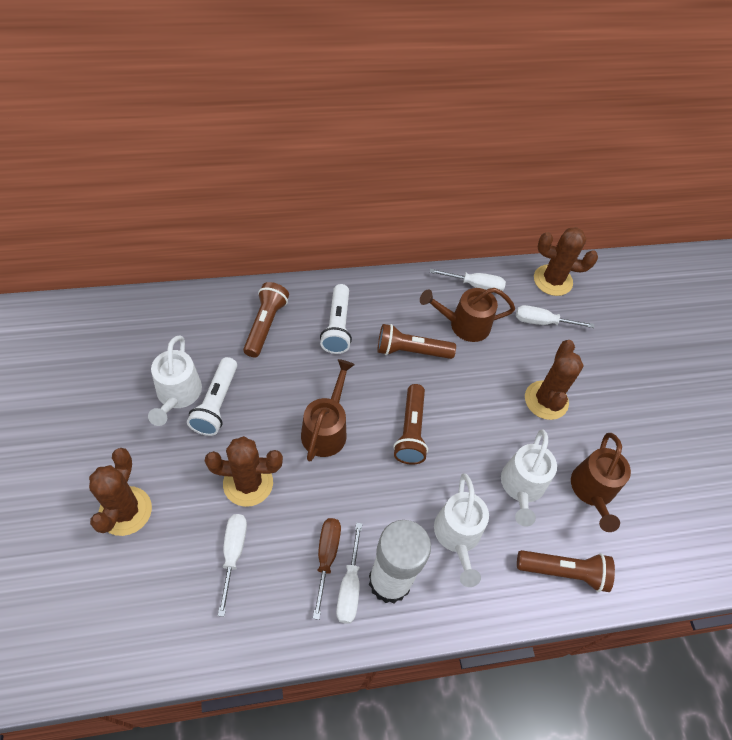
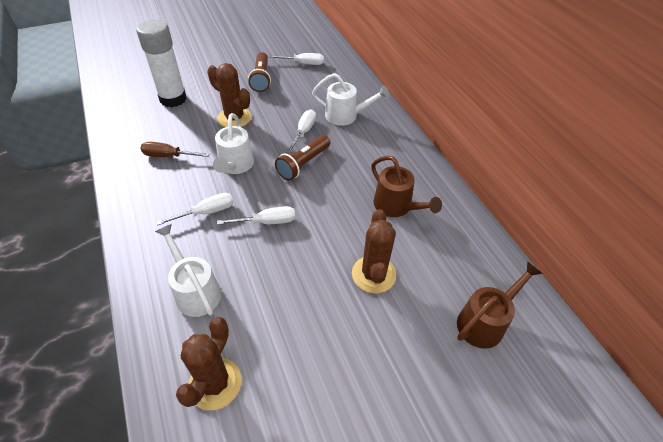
brown cactus: 4 -> 3
brown flashlight: 4 -> 2
brown watering can: 3 -> 2
white flashlight: 2 -> 0

